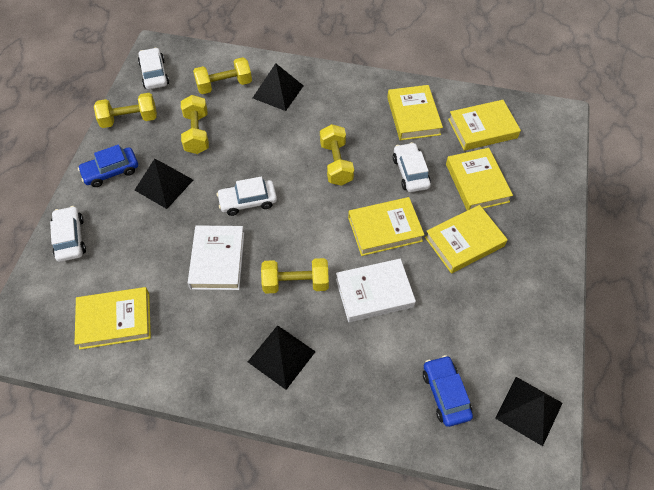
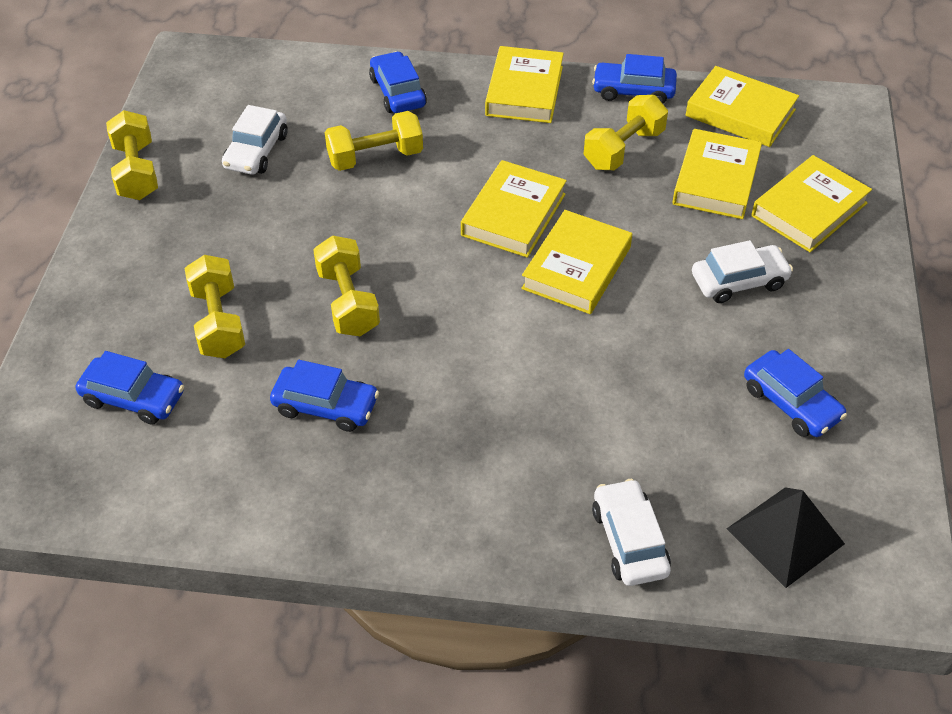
black pyramid: 4 -> 1
blue car: 2 -> 5
white book: 2 -> 0
white car: 4 -> 3

